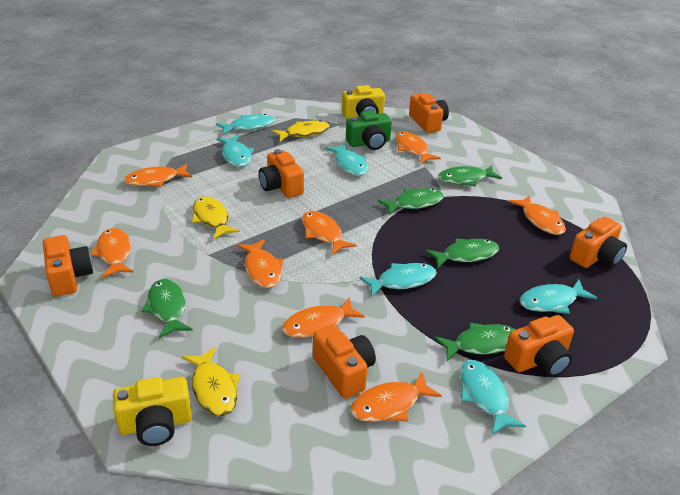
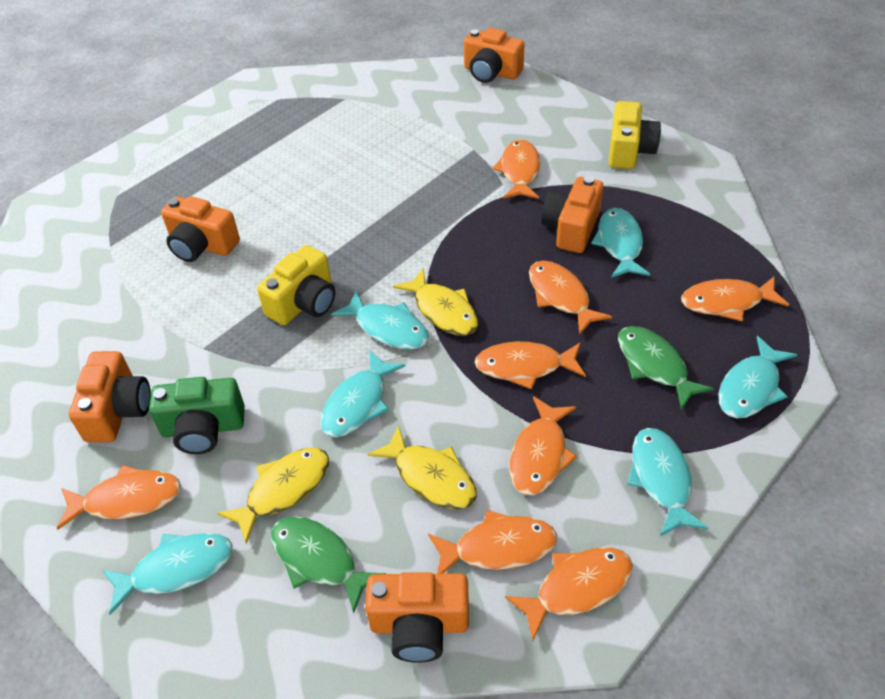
green fish: 5 -> 2
orange camera: 6 -> 5

